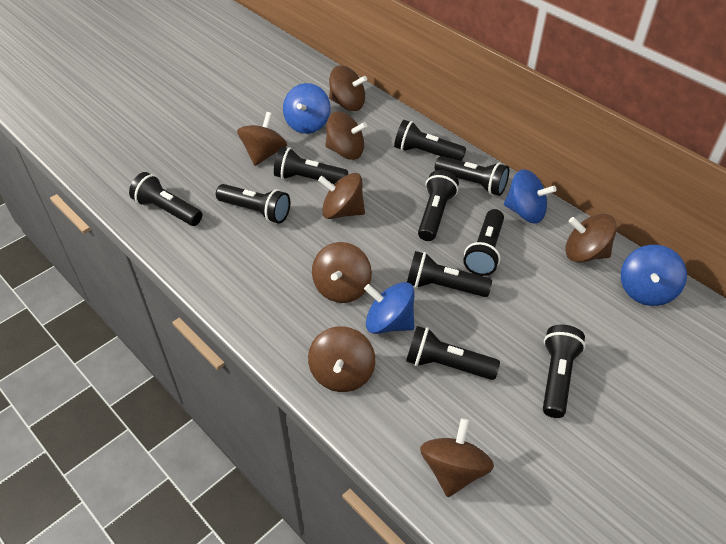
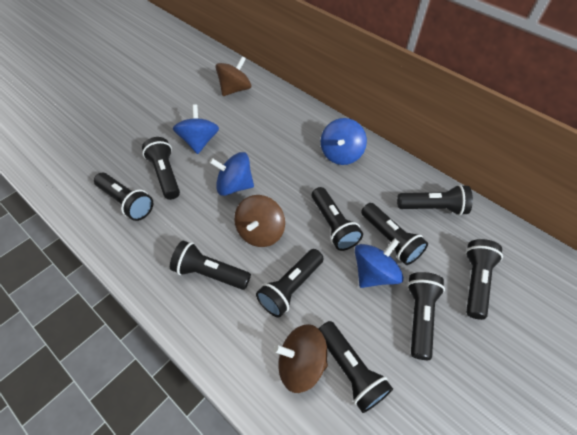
brown spinning top: 8 -> 3

